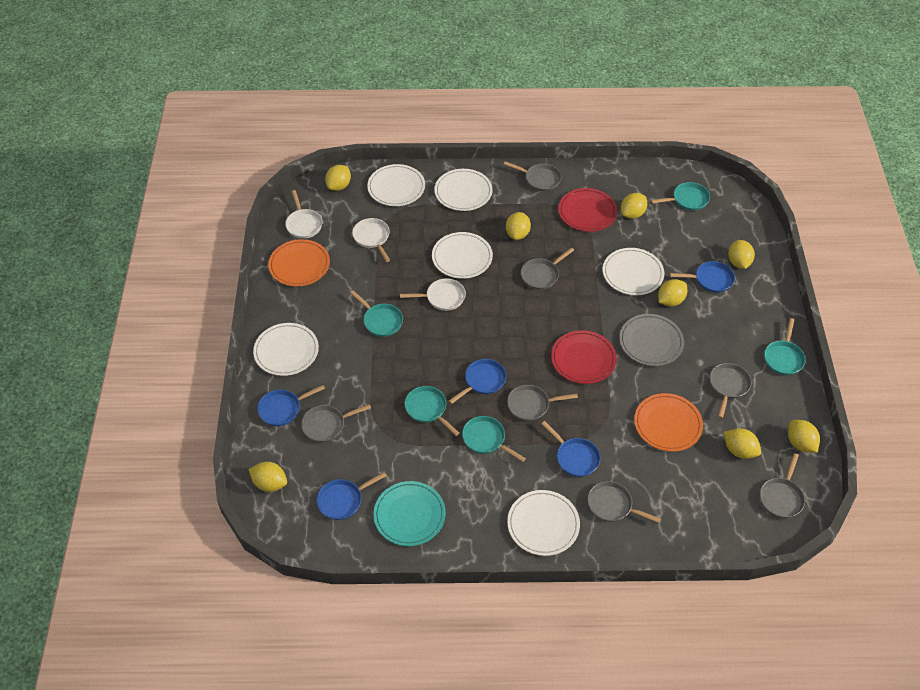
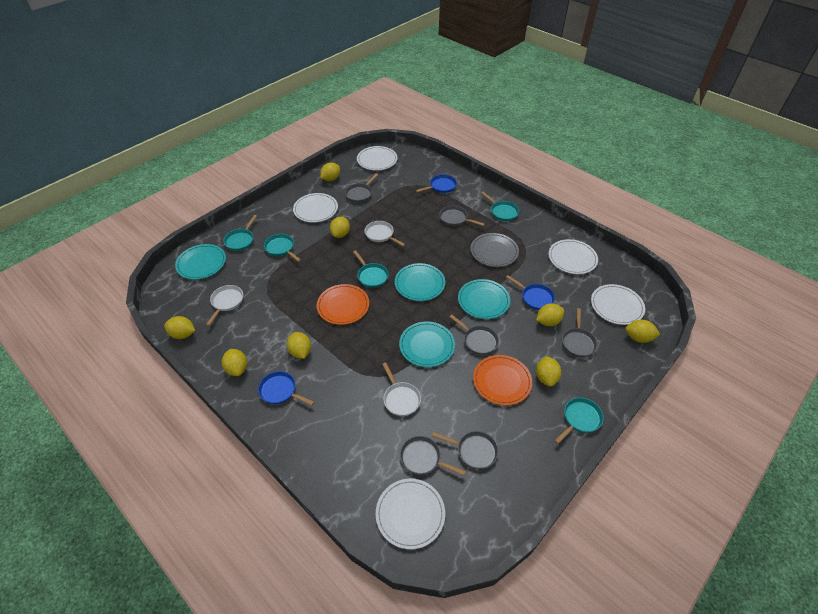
blue pan: 5 -> 3
grey pan: 7 -> 6
red plate: 2 -> 0
turquoise plate: 1 -> 4
white plate: 6 -> 5

